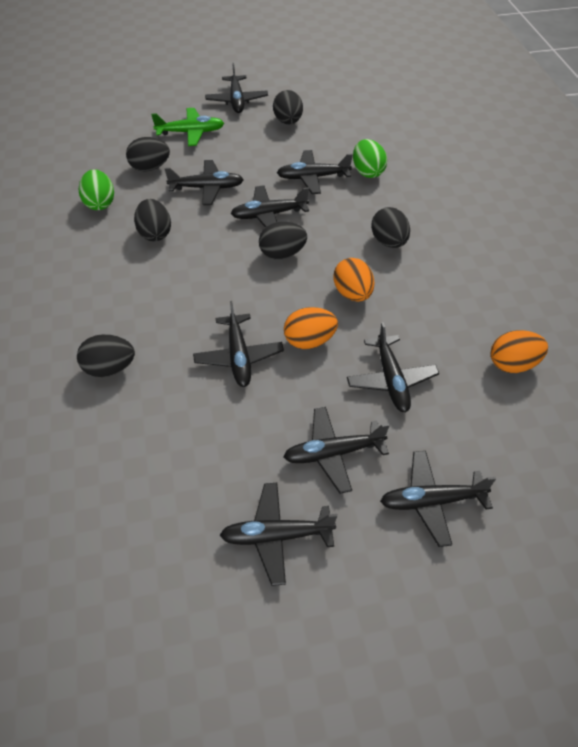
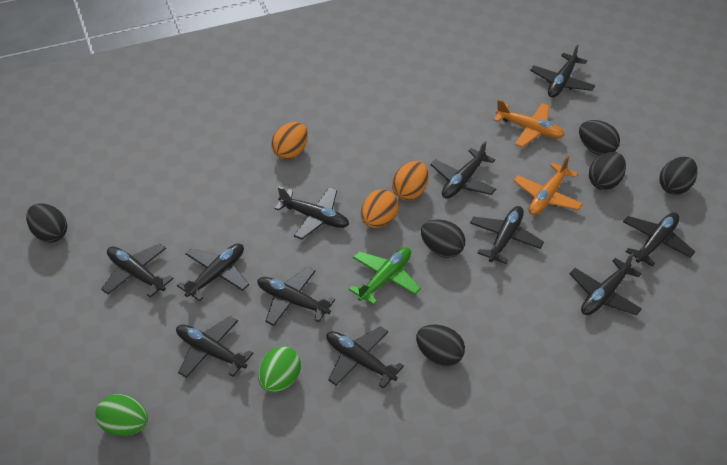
black plane: 9 -> 11
orange plane: 0 -> 2

